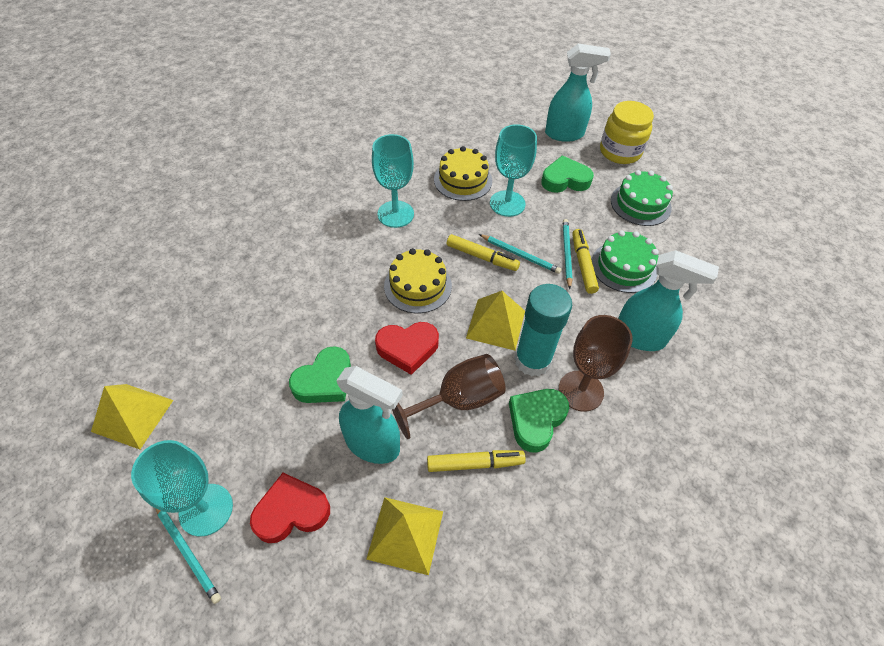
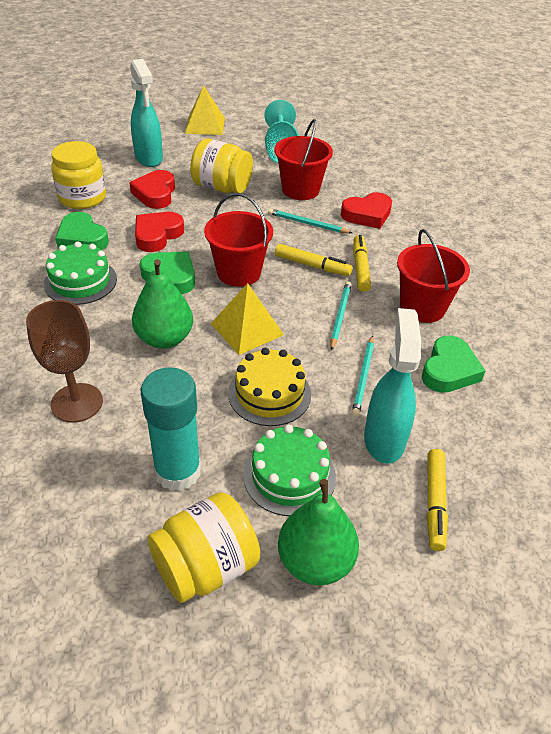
brown goblet: 2 -> 1
green pear: 0 -> 2
red bucket: 0 -> 3
red heart: 2 -> 3
turquoise goblet: 3 -> 1
turquoise spray bottle: 3 -> 2
yellow cake: 2 -> 1
yellow jar: 1 -> 3
yellow pyramid: 3 -> 2

